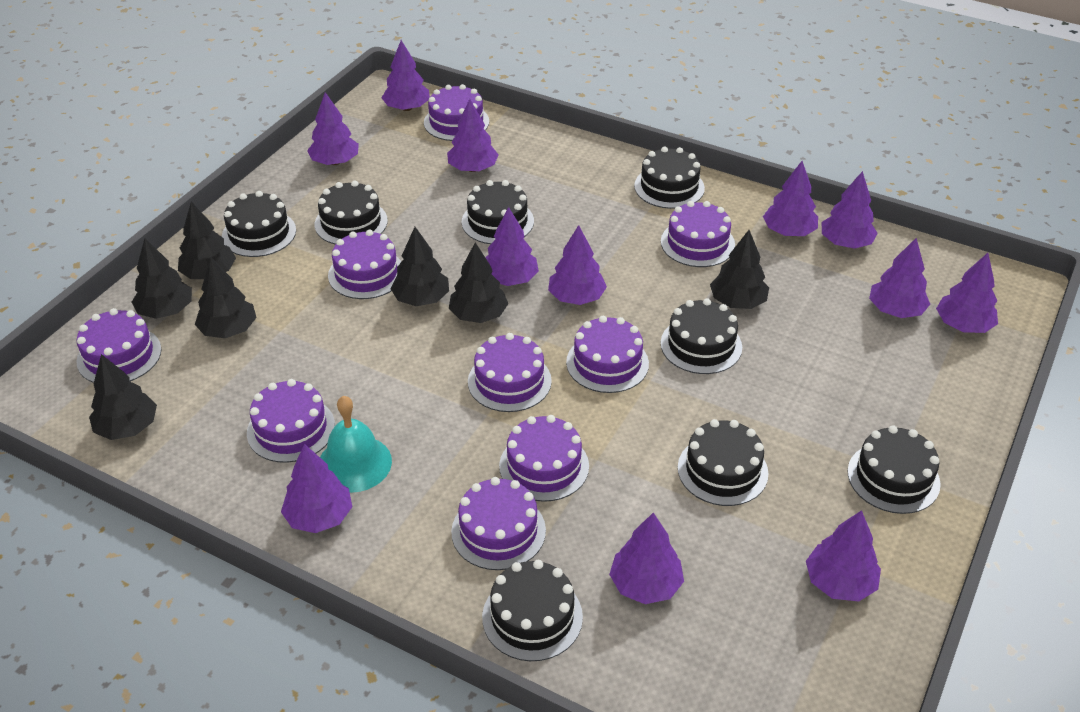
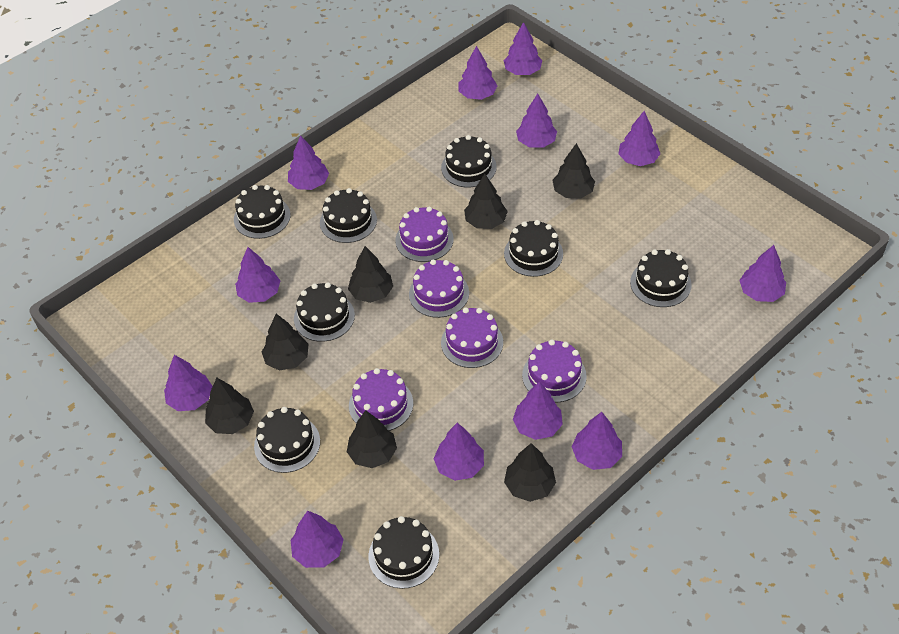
purple cake: 9 -> 5
turquoise bell: 1 -> 0

